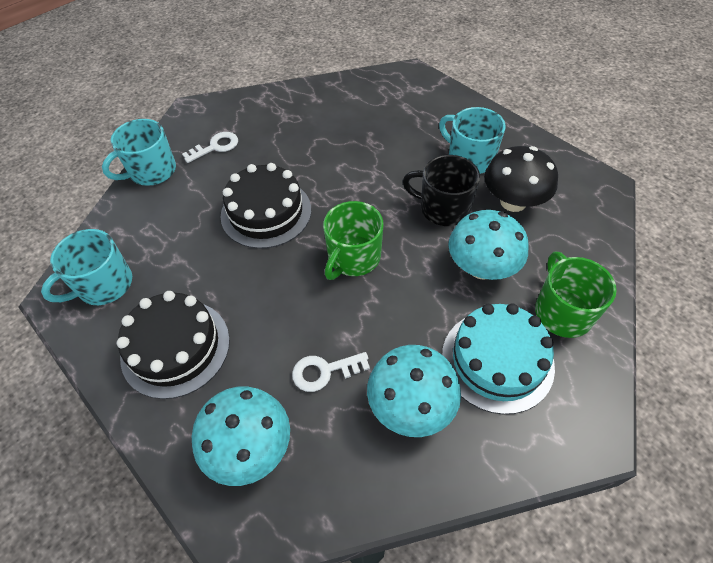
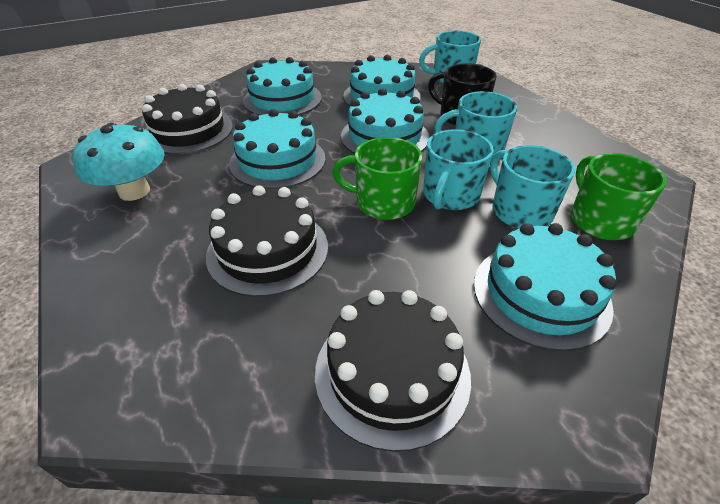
black cake: 2 -> 3
black mushroom: 1 -> 0
turquoise cake: 1 -> 5
turquoise mug: 3 -> 4
turquoise mushroom: 3 -> 1
white key: 2 -> 0

